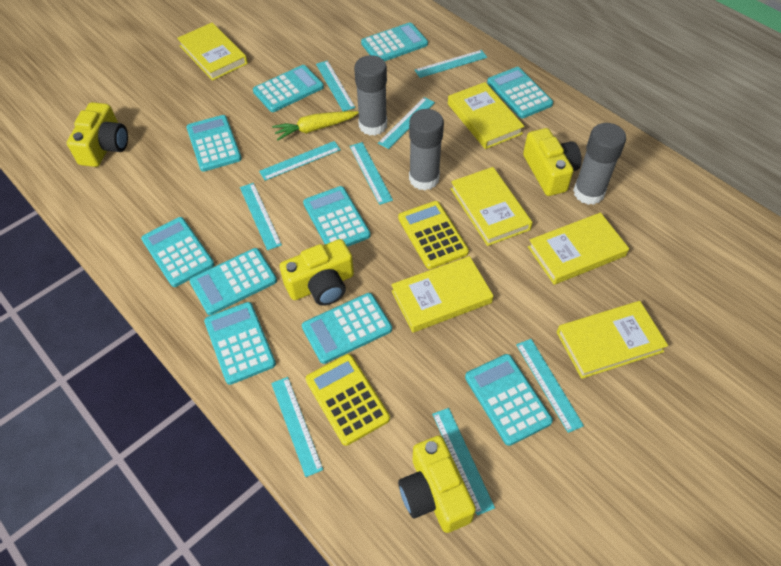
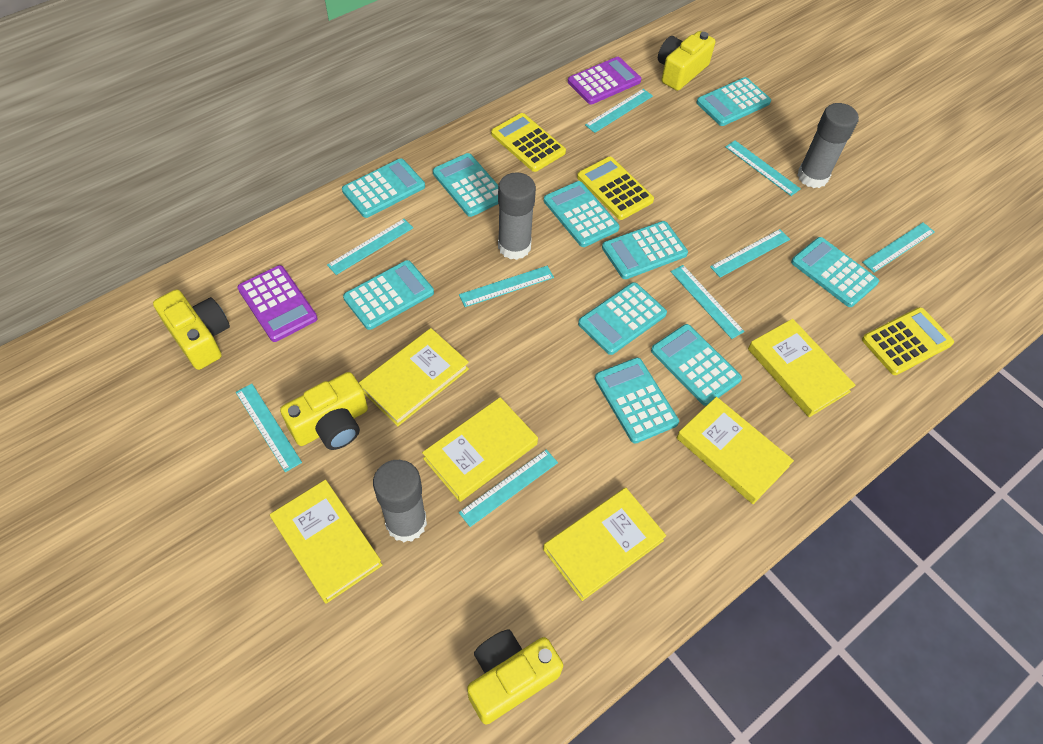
purple calculator: 0 -> 2
yellow calculator: 2 -> 3
yellow carrot: 1 -> 0

